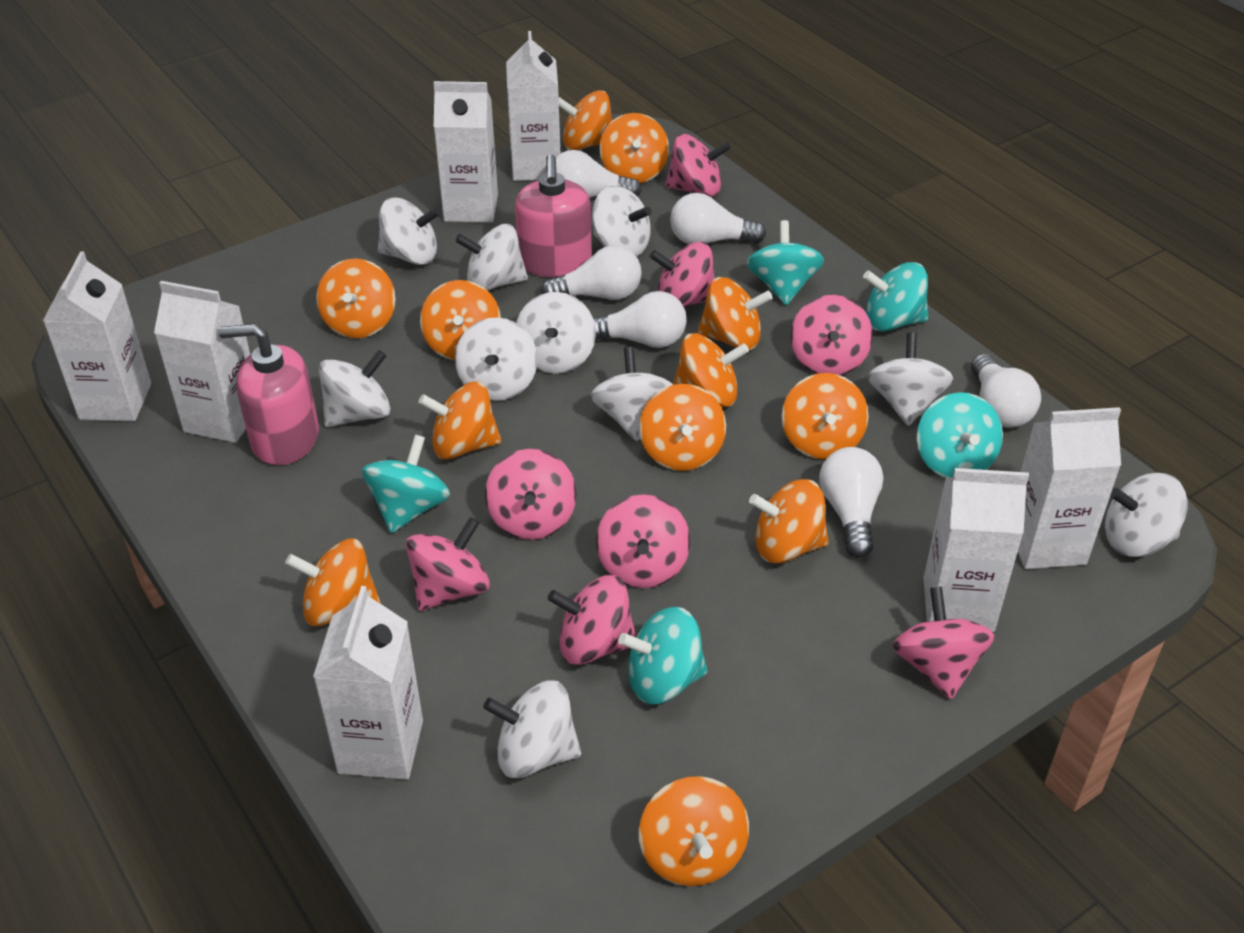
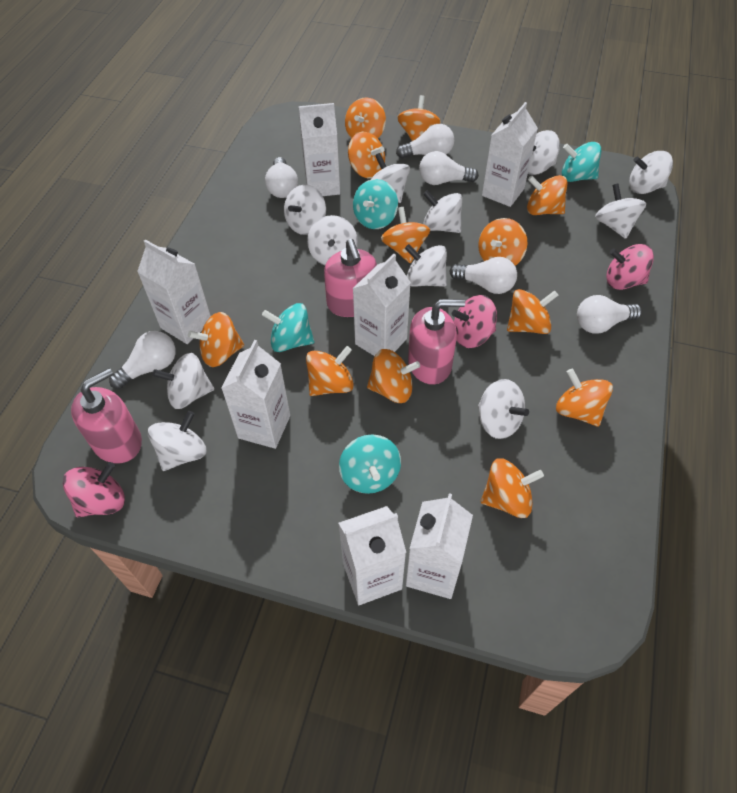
pink soap dispenser: 2 -> 3
pink spinning top: 8 -> 3
turquoise spinning top: 5 -> 4
white spinning top: 10 -> 11

